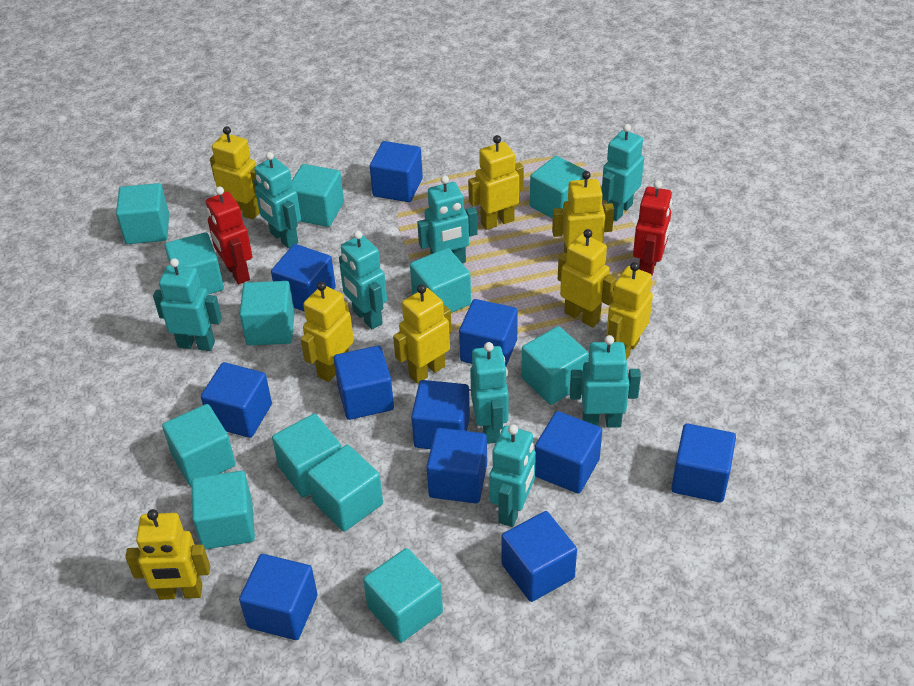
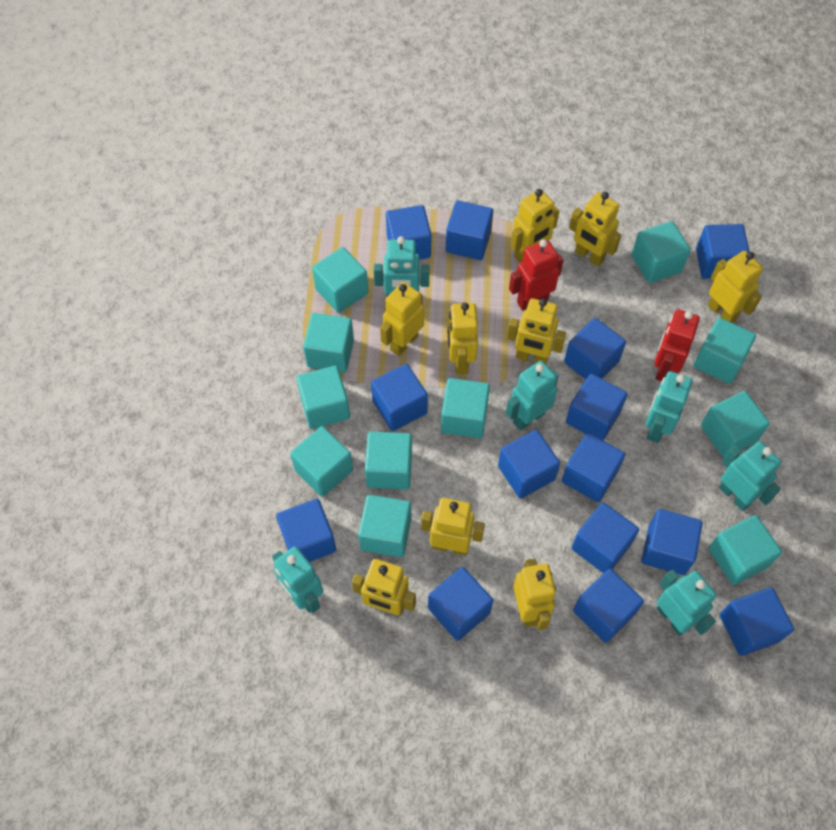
blue cube: 11 -> 14
turquoise cube: 12 -> 11
turquoise robot: 8 -> 6
yellow robot: 8 -> 9

